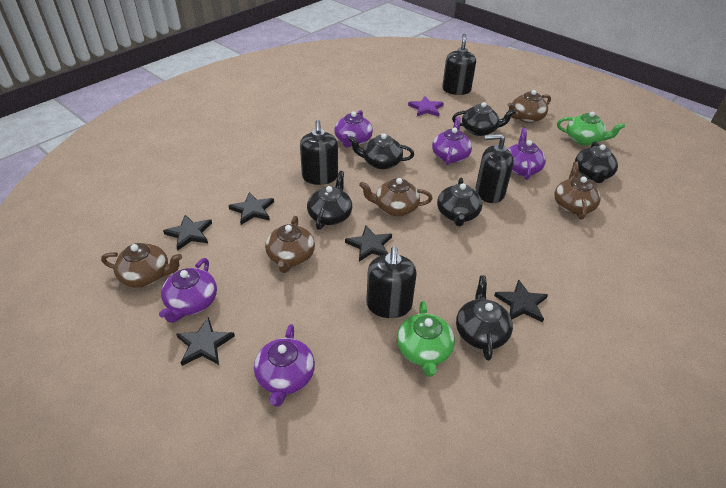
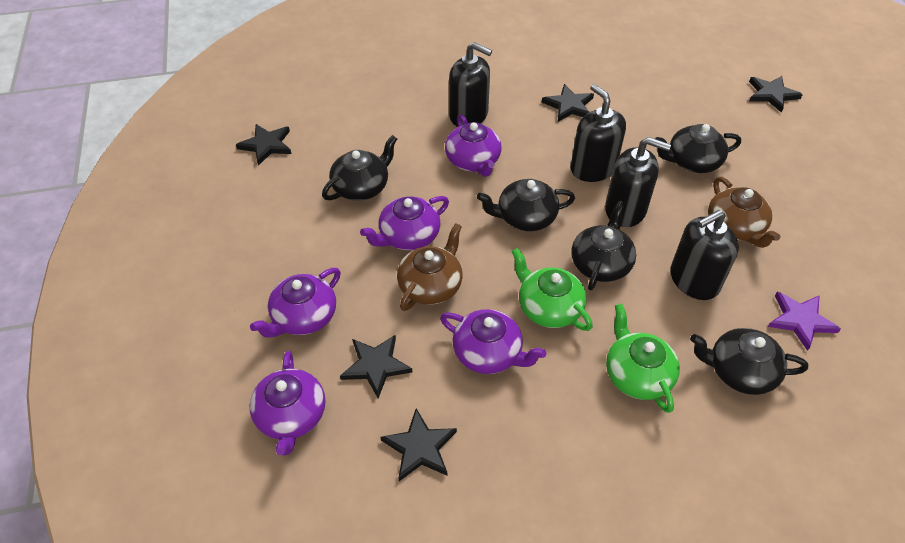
black teapot: 6 -> 5
brown teapot: 5 -> 2

